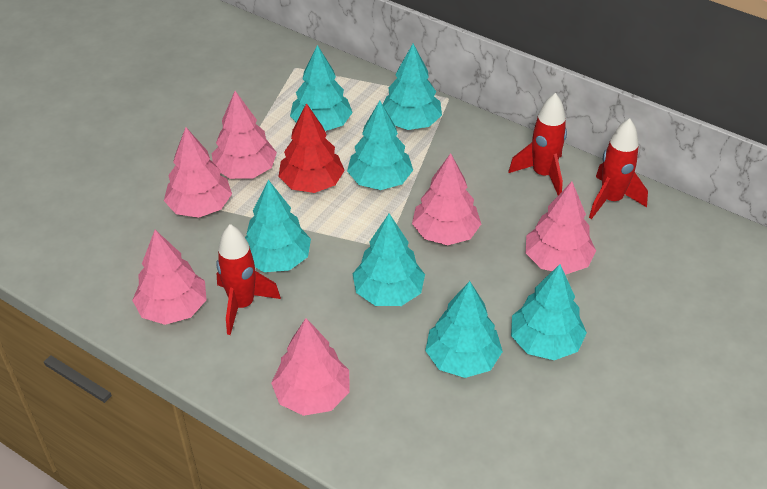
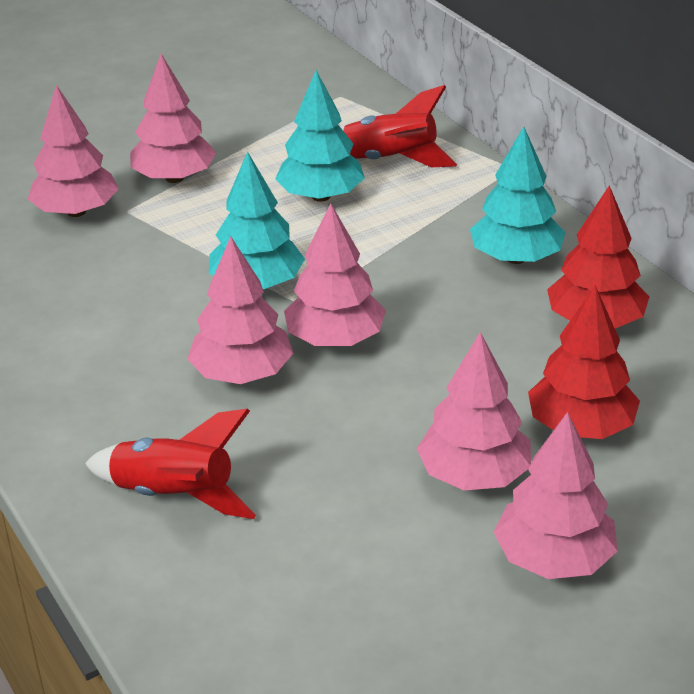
red rocket: 3 -> 2
red tree: 1 -> 2
turquoise tree: 7 -> 3

